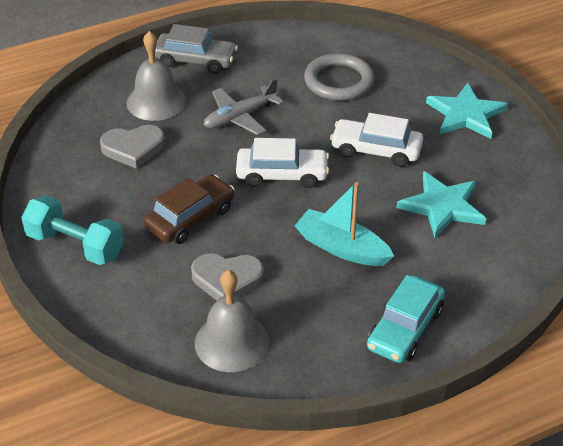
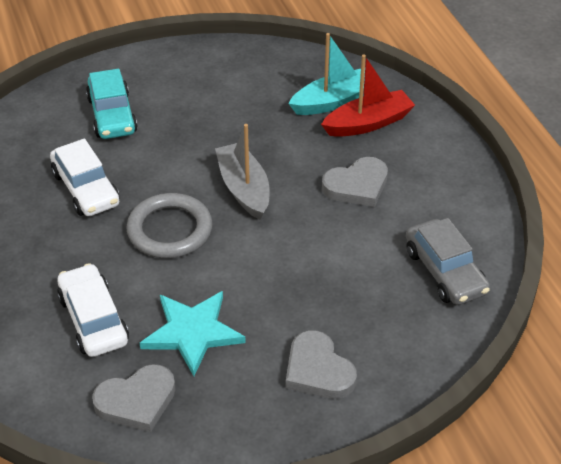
brown car: 1 -> 0
grey bell: 2 -> 0
grey boat: 0 -> 1
grey heart: 2 -> 3
grey plane: 1 -> 0
red boat: 0 -> 1
turquoise dumbbell: 1 -> 0
turquoise star: 2 -> 1

